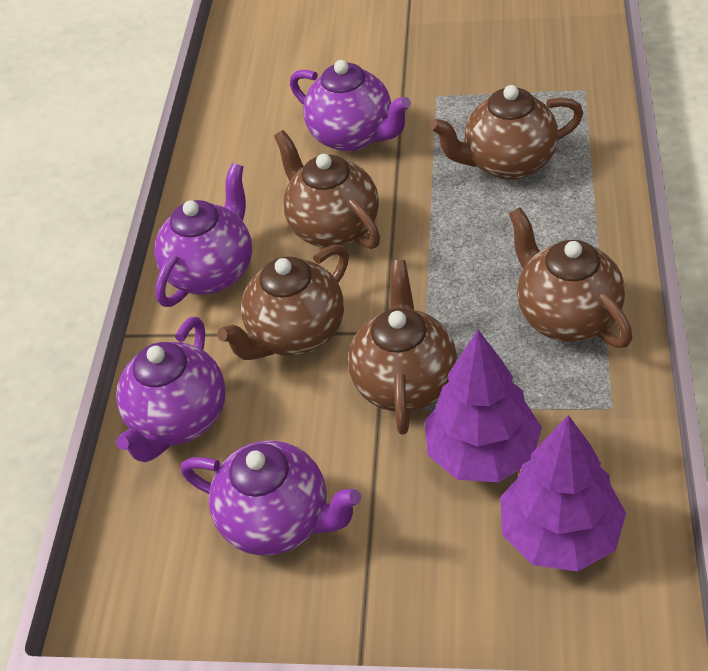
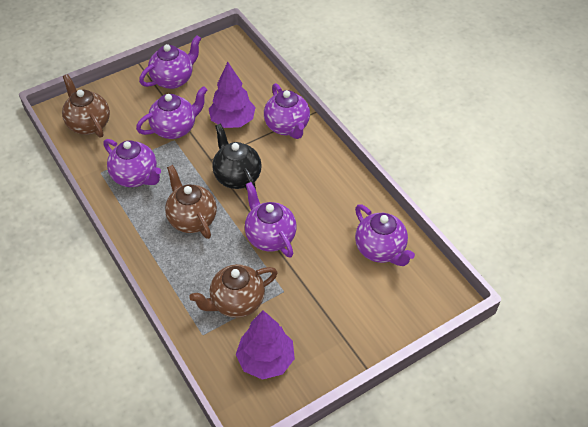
black teapot: 0 -> 1
brown teapot: 5 -> 3
purple teapot: 4 -> 6

